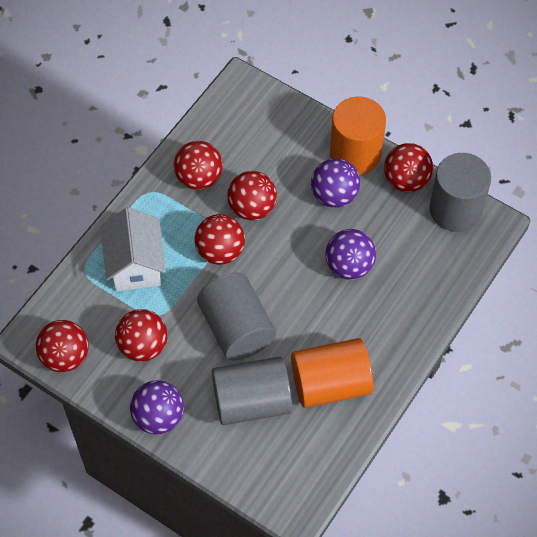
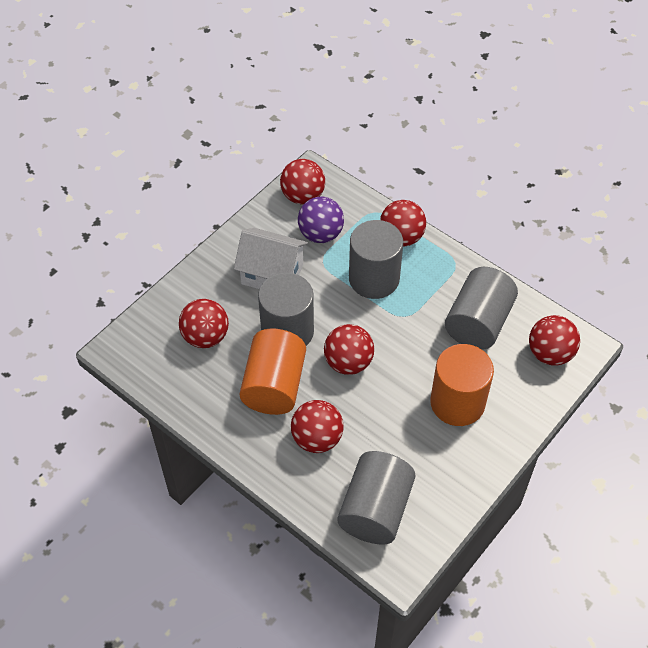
grey cylinder: 3 -> 4
purple ball: 3 -> 1

